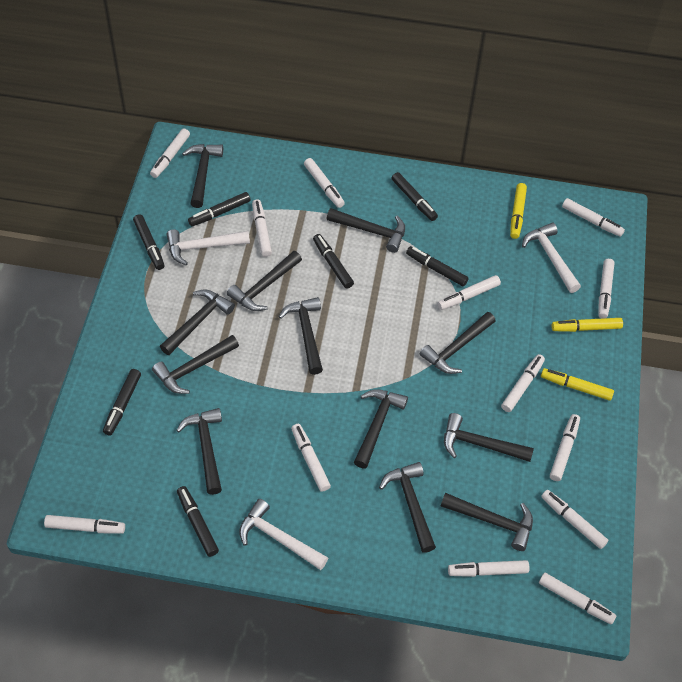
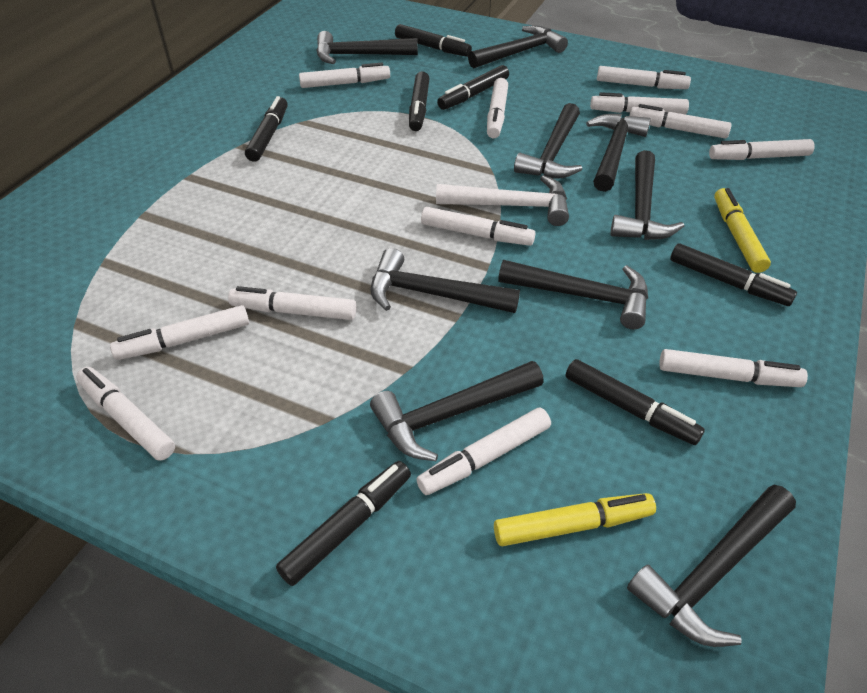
black hammer: 12 -> 9
white hammer: 3 -> 1
white marker: 13 -> 12
yellow marker: 3 -> 2

